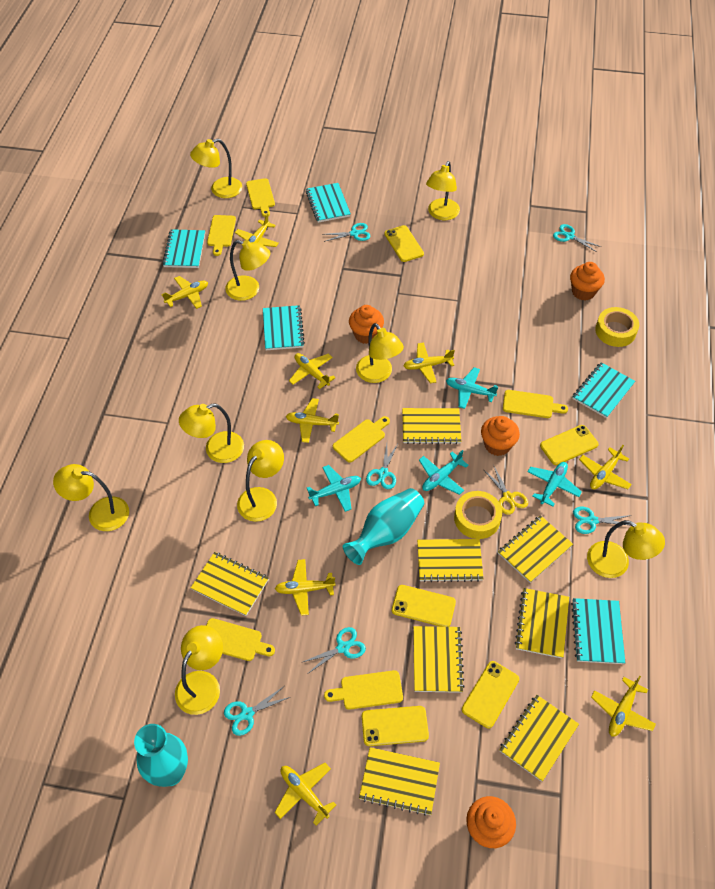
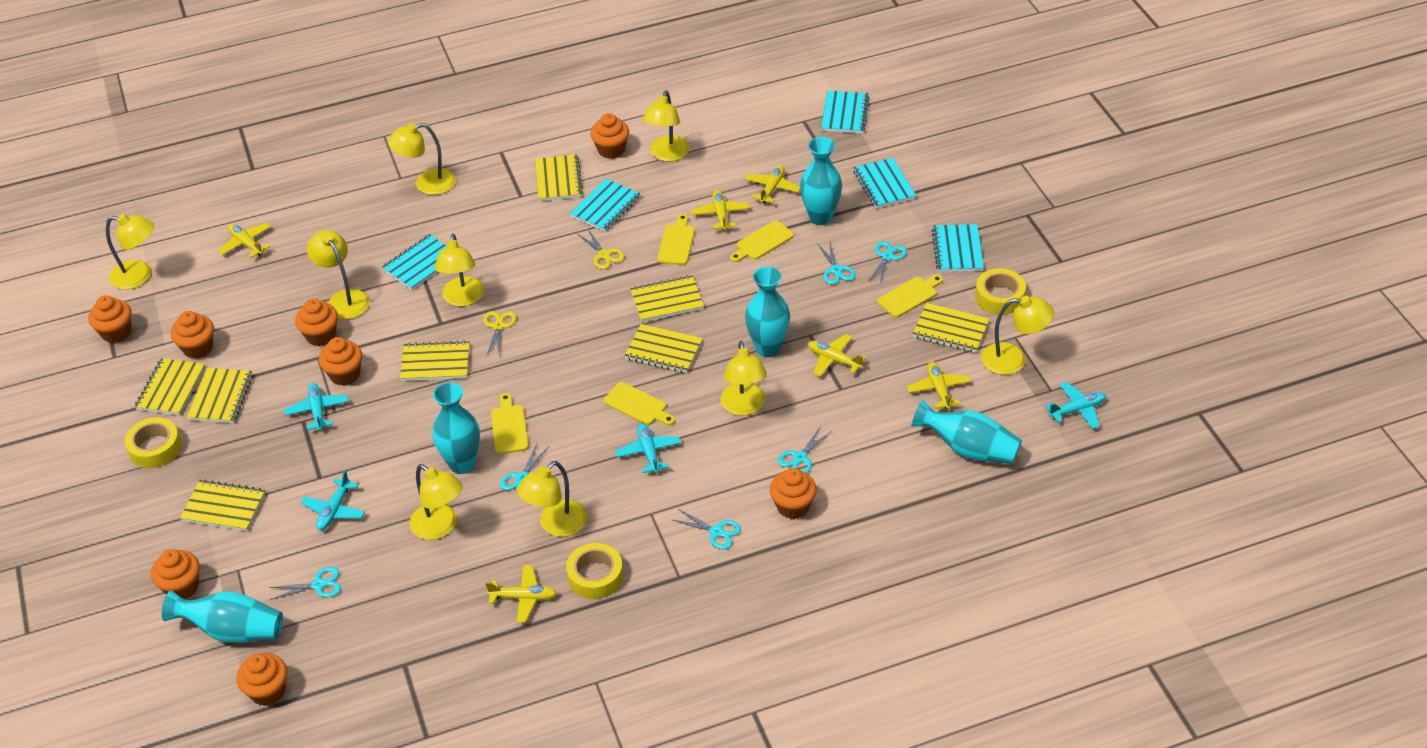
orange cupcake: 4 -> 8
turquoise vase: 2 -> 5
yellow cutting board: 6 -> 5
yellow phone: 5 -> 0
yellow plane: 9 -> 6
yellow scissors: 1 -> 2
yellow tape: 2 -> 3

